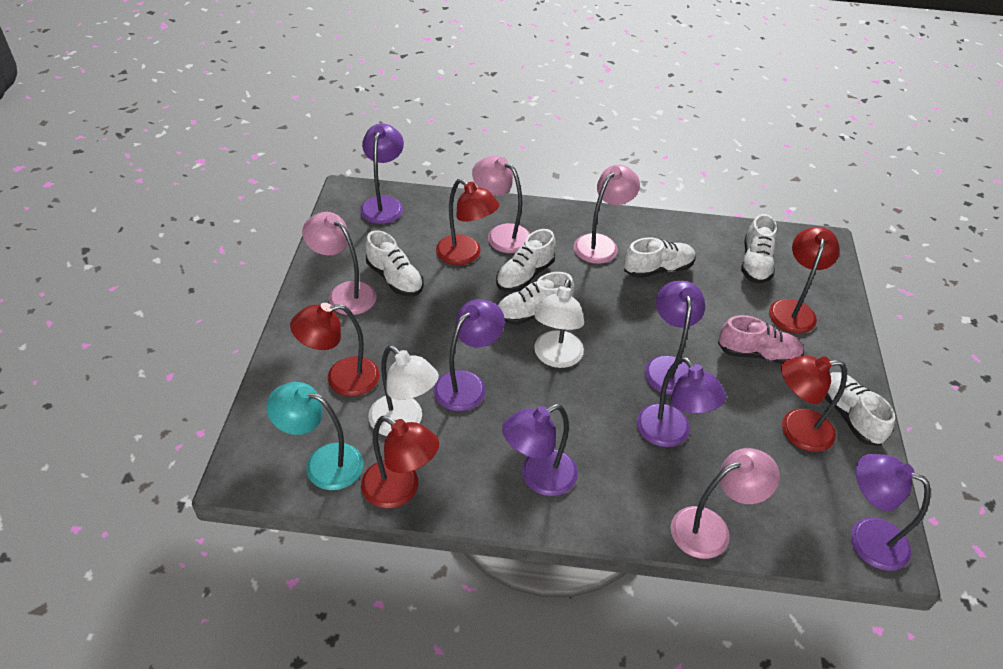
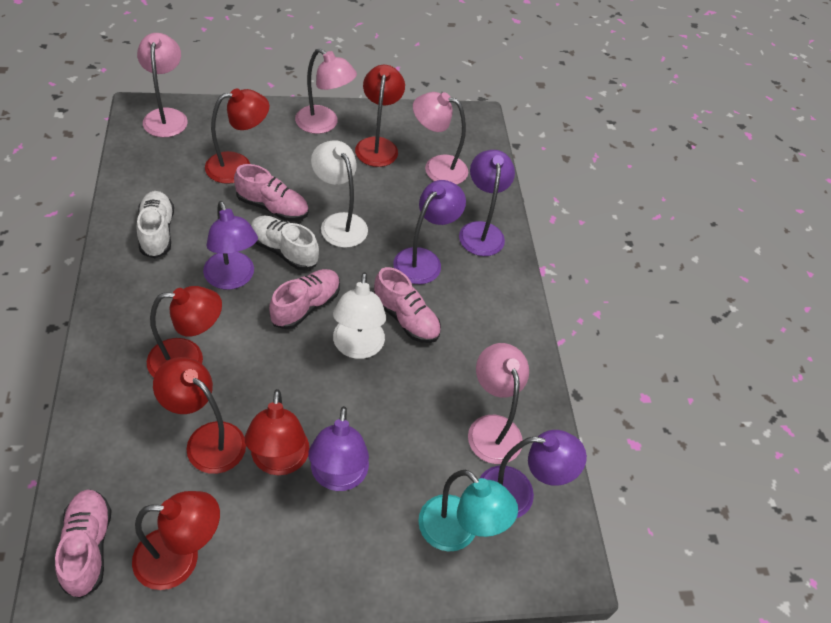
pink shoe: 1 -> 4
purple lamp: 6 -> 5
red lamp: 5 -> 6
white shoe: 6 -> 2

